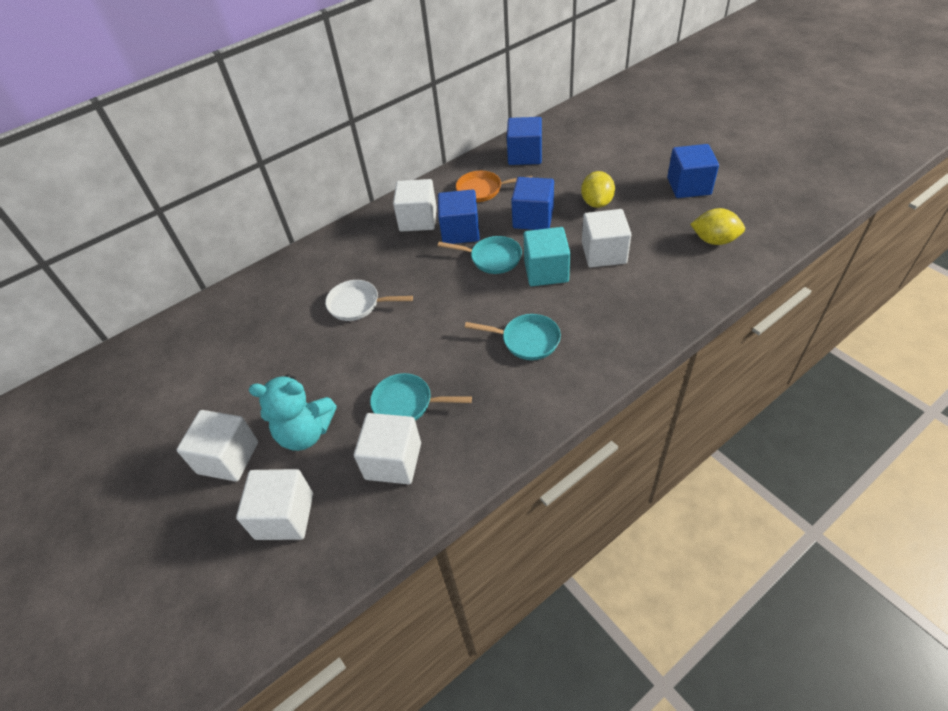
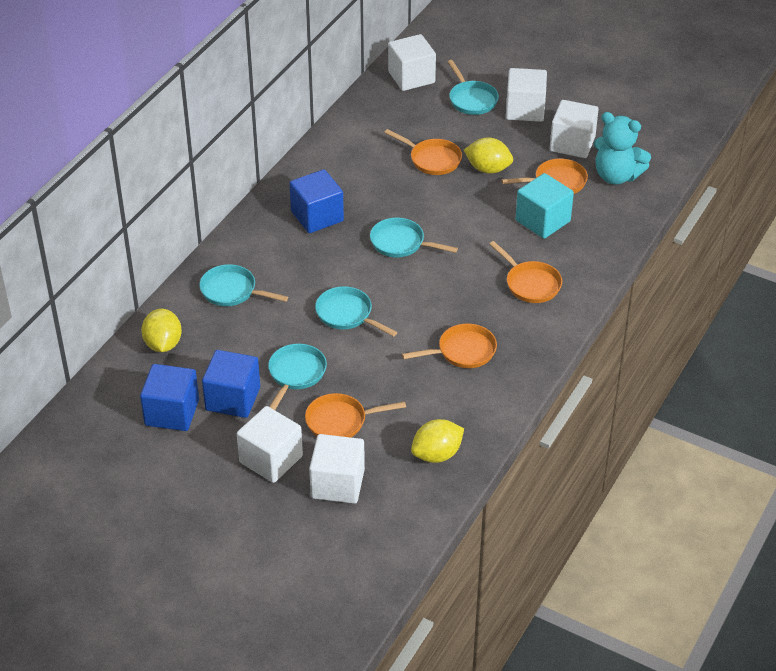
blue cube: 4 -> 3
orange pan: 1 -> 5
turquoise pan: 3 -> 5
white pan: 1 -> 0
yellow lemon: 2 -> 3

